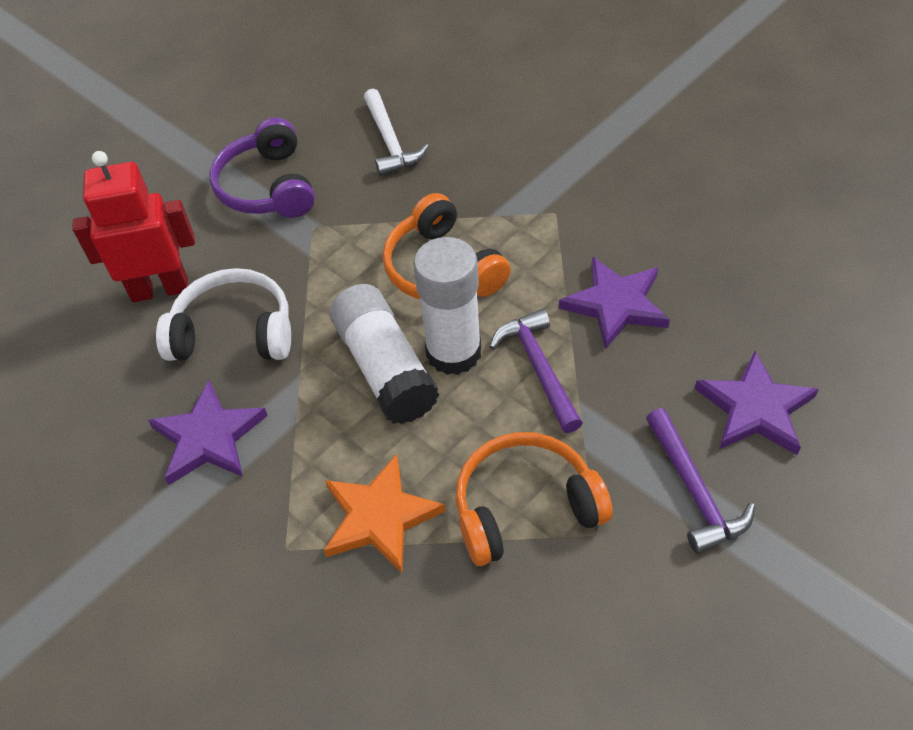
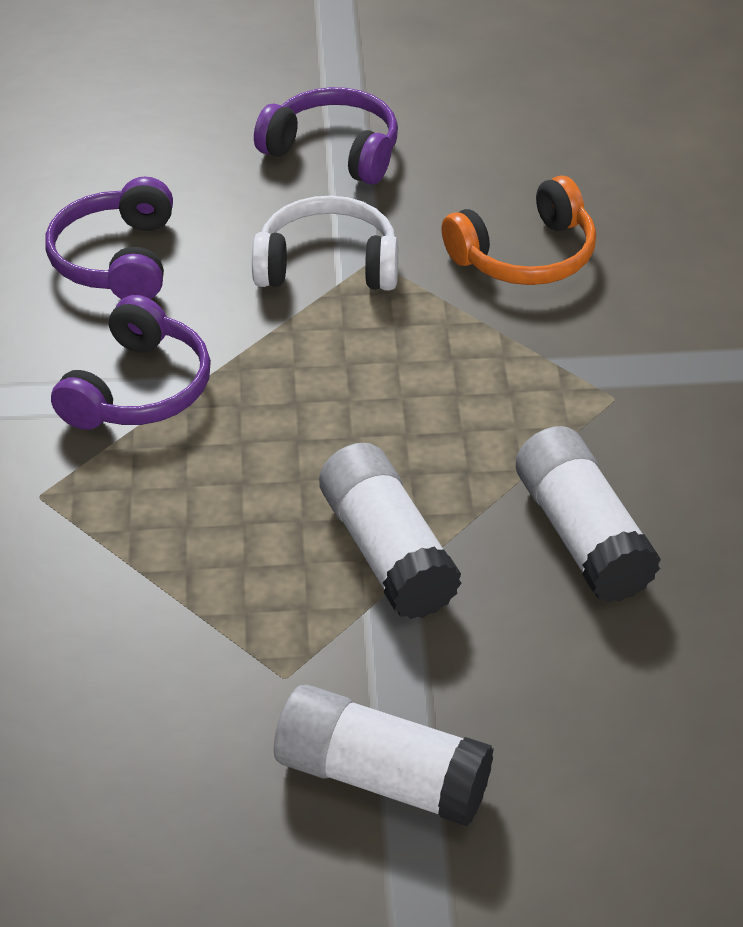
orange headphones: 2 -> 1
orange star: 1 -> 0
purple hammer: 2 -> 0
purple headphones: 1 -> 3
purple star: 3 -> 0
red robot: 1 -> 0
white glue stick: 2 -> 3
white hammer: 1 -> 0

